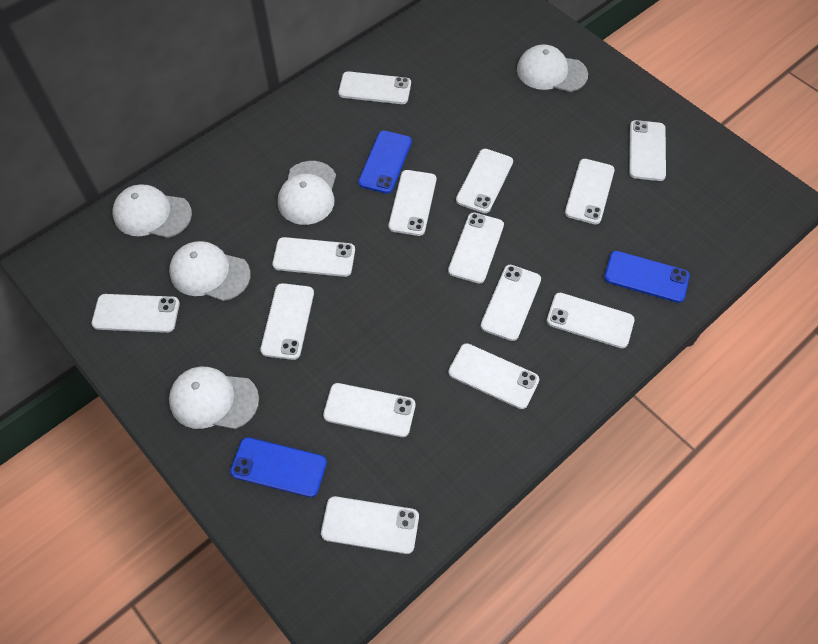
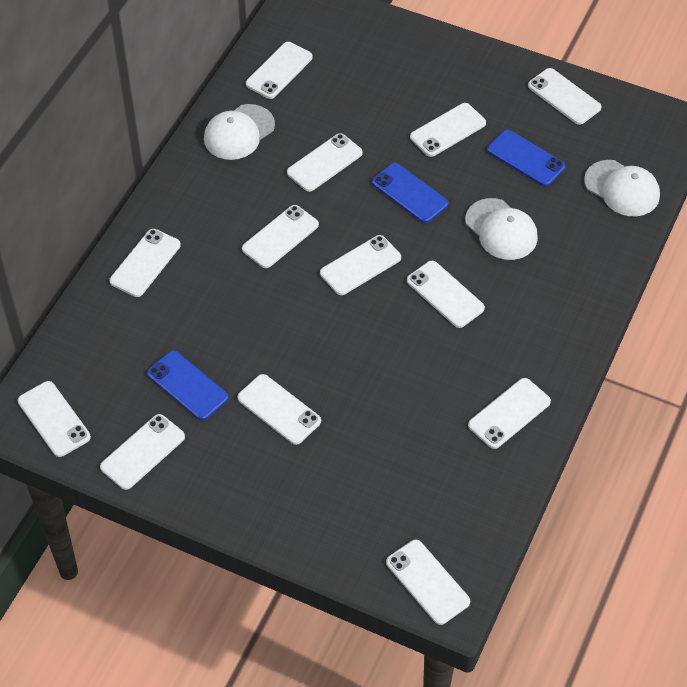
white cap: 5 -> 3
white phone: 14 -> 13

